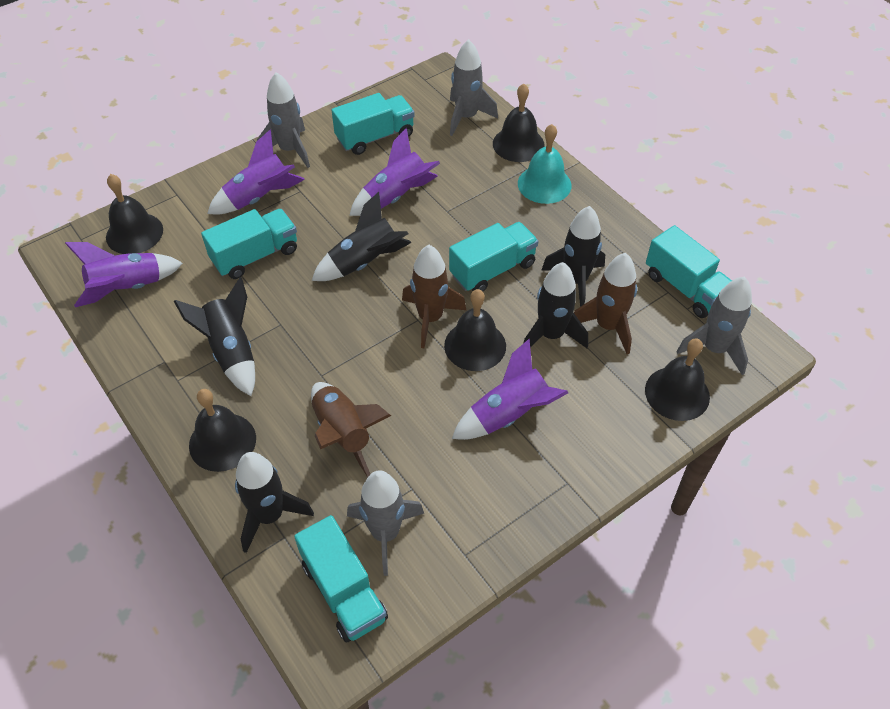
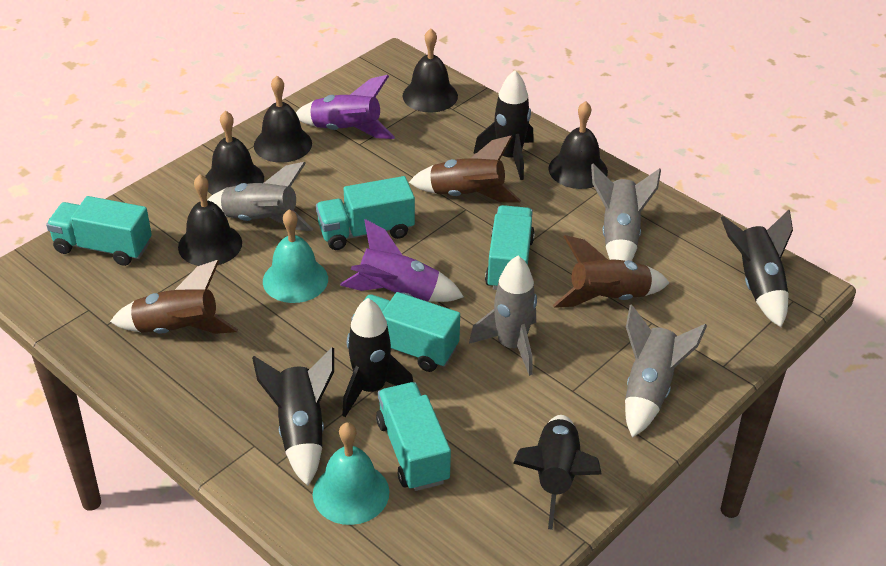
purple rocket: 4 -> 2
turquoise bell: 1 -> 2

